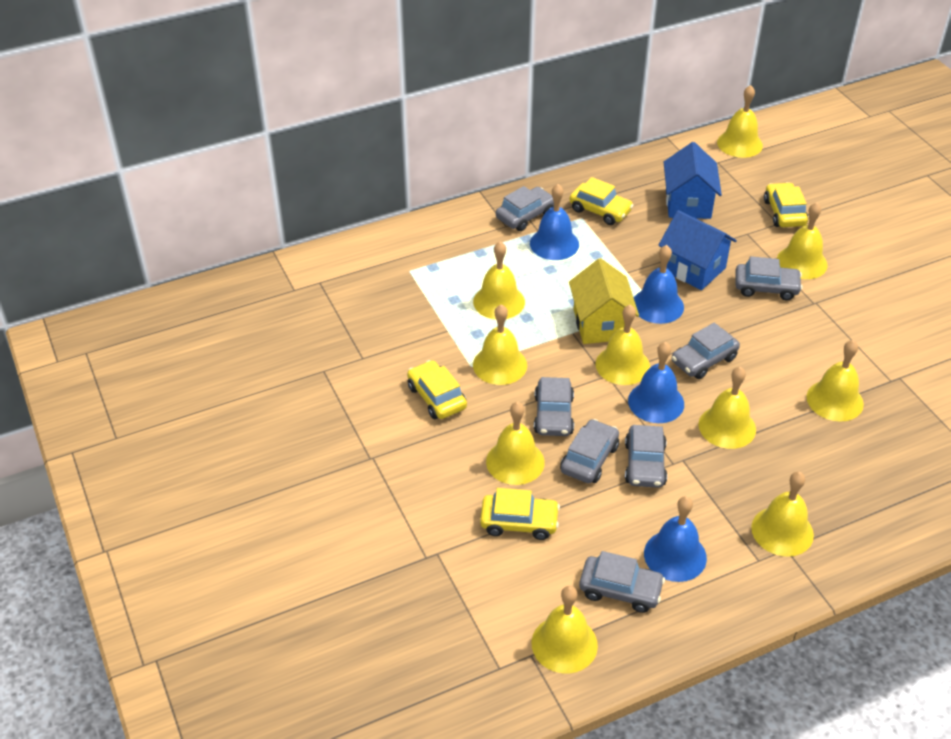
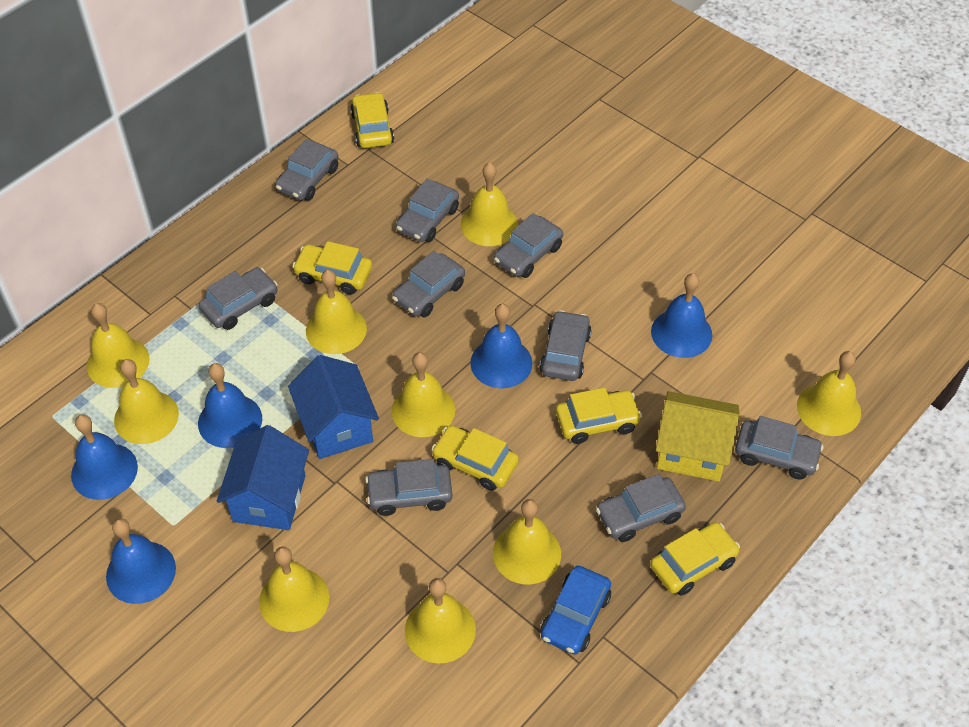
blue bell: 4 -> 5
blue car: 0 -> 1
grey car: 7 -> 9
yellow bell: 10 -> 9
yellow car: 4 -> 5

